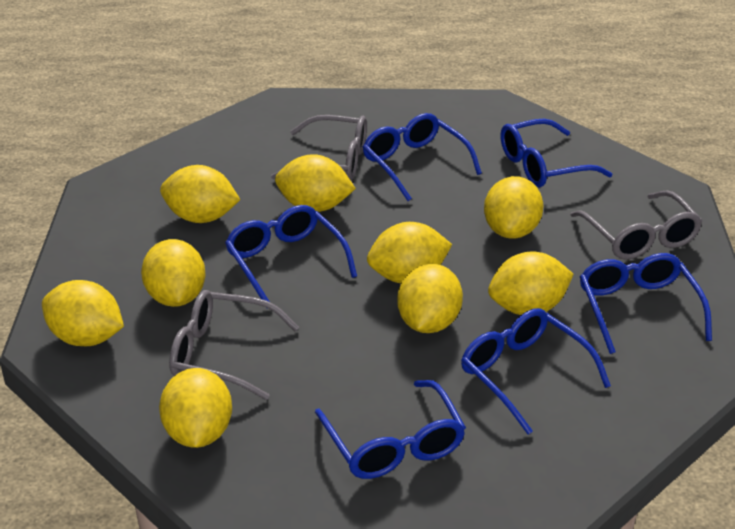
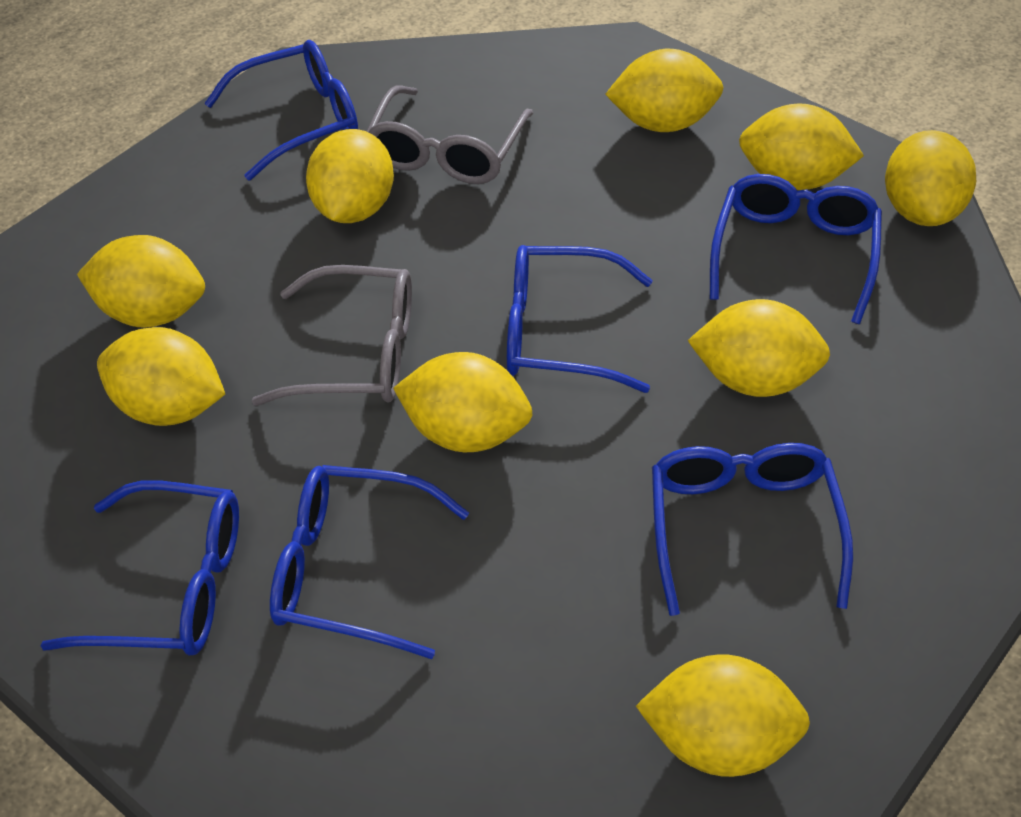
grey glasses: 3 -> 2

